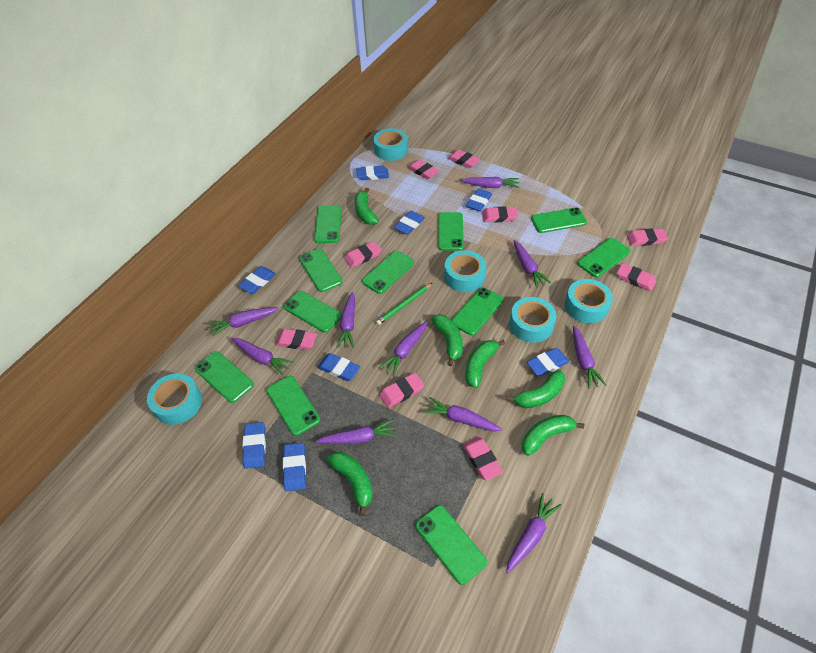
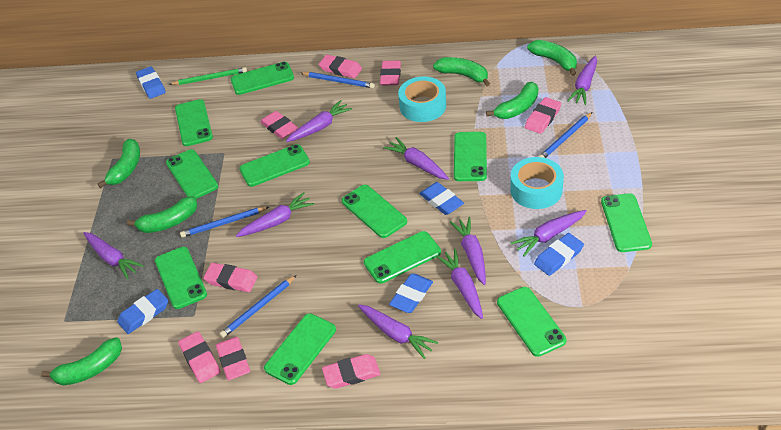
blue eraser: 8 -> 5
blue pencil: 0 -> 4
pink eraser: 9 -> 8
purple carrot: 10 -> 9
turquoise tape: 5 -> 2

